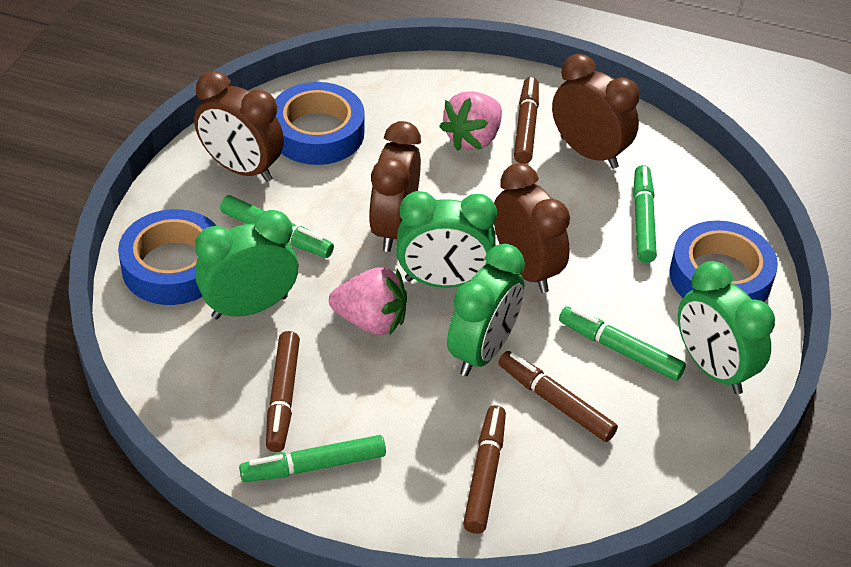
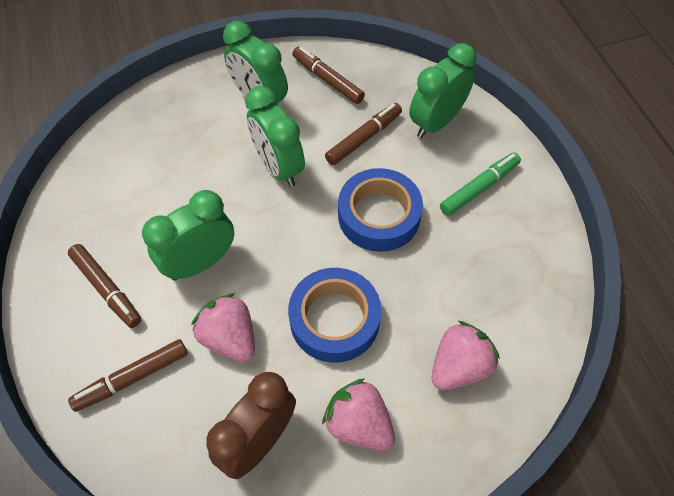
blue tape: 3 -> 2
brown clock: 4 -> 1
green marker: 4 -> 1
pink strawberry: 2 -> 3

